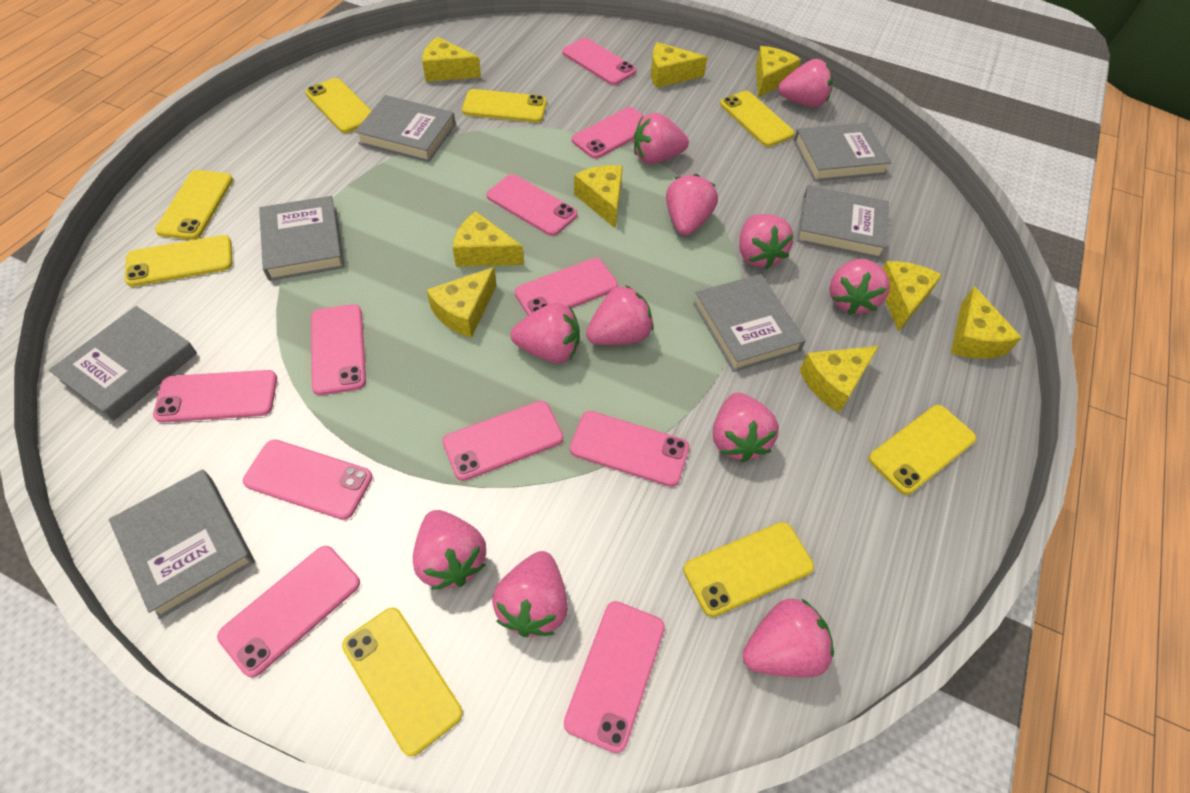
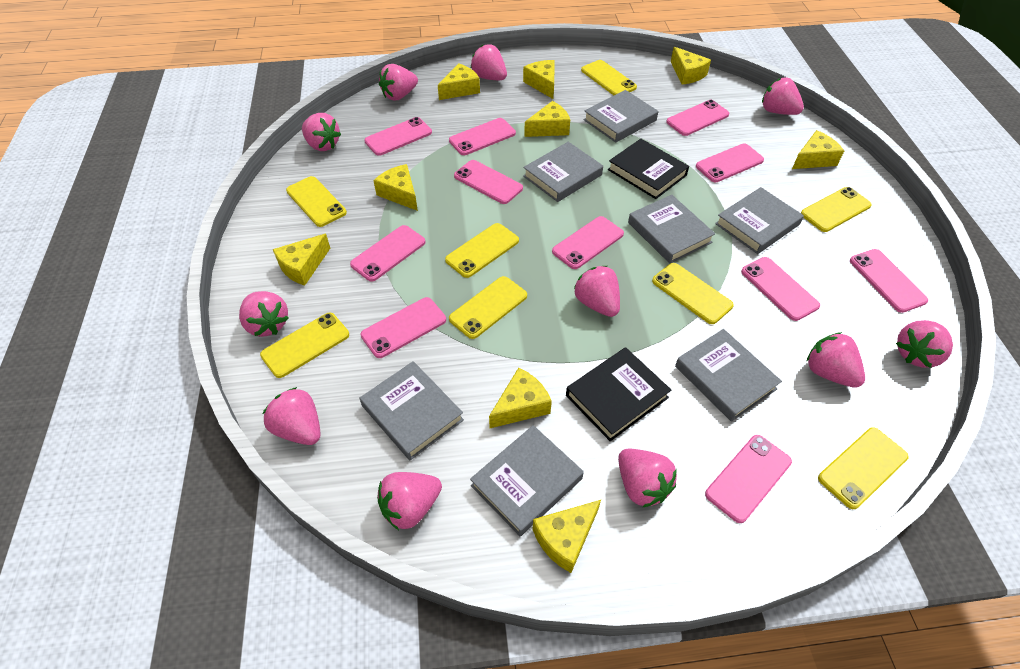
black book: 0 -> 2

